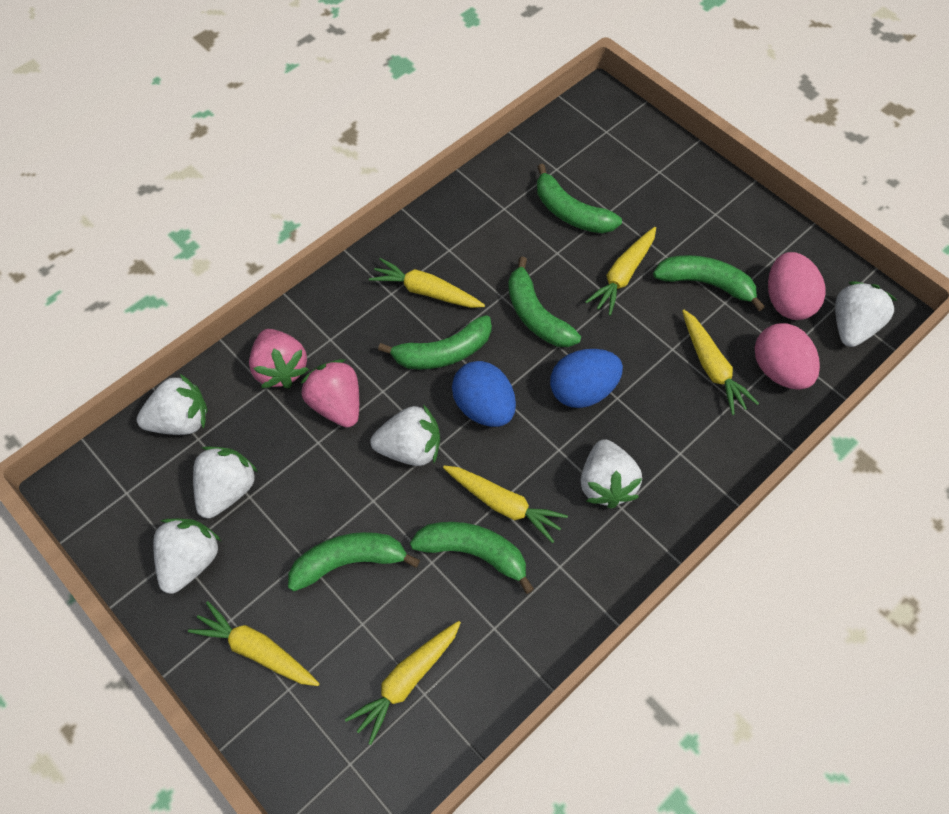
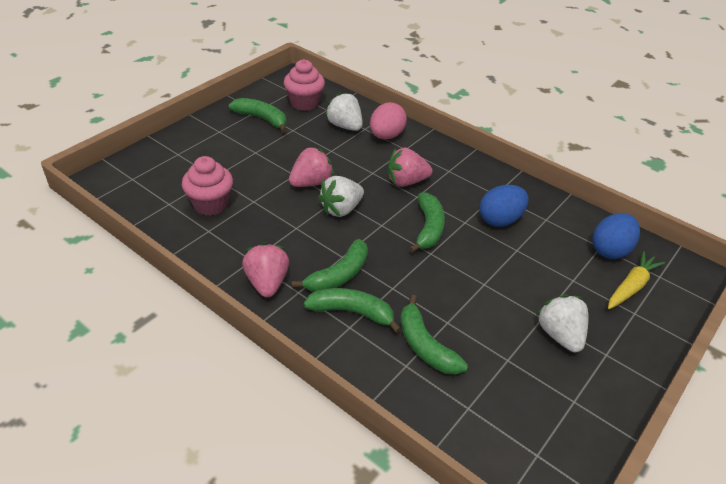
green banana: 6 -> 5
pink cupcake: 0 -> 2
pink egg: 2 -> 1
pink strawberry: 2 -> 3
white strawberry: 6 -> 3
yellow carrot: 6 -> 1

